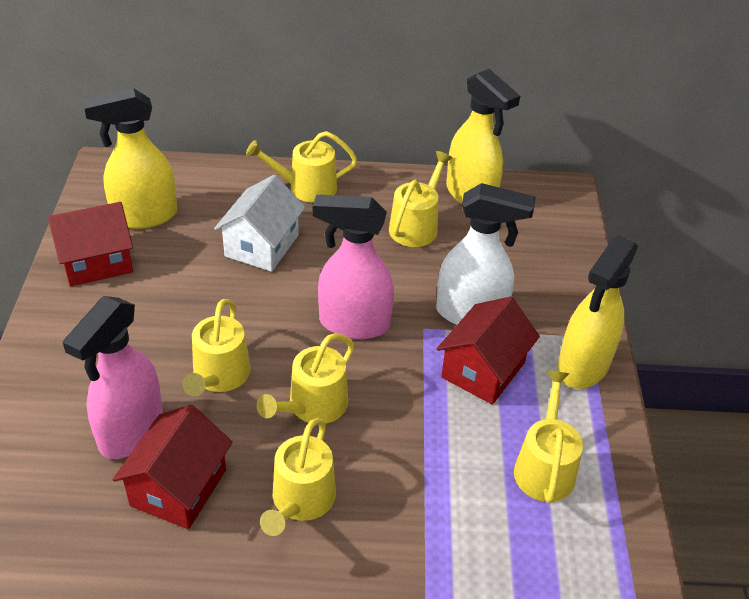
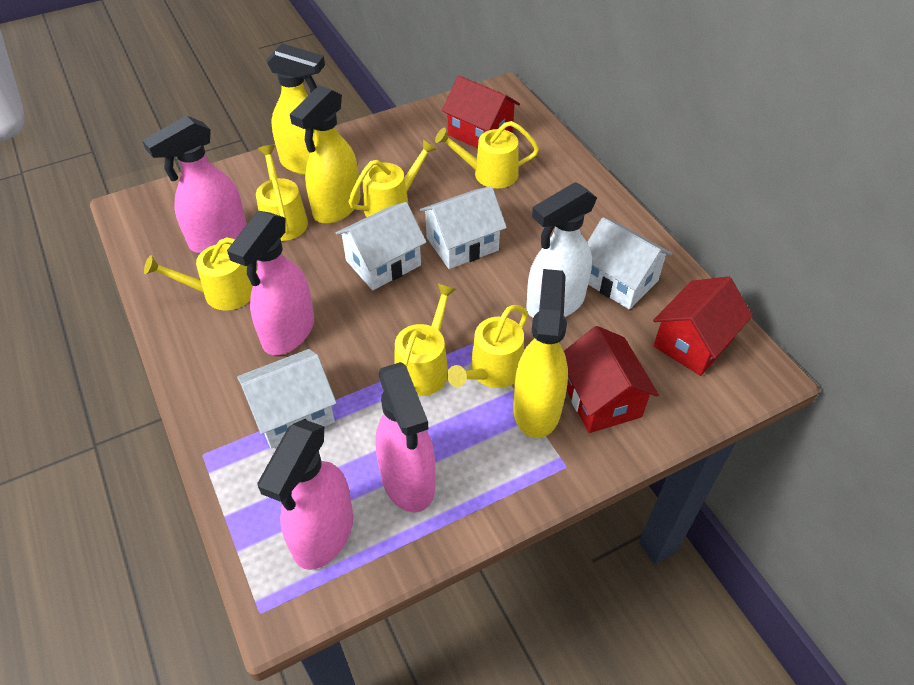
pink spray bottle: 2 -> 4
white house: 1 -> 4

